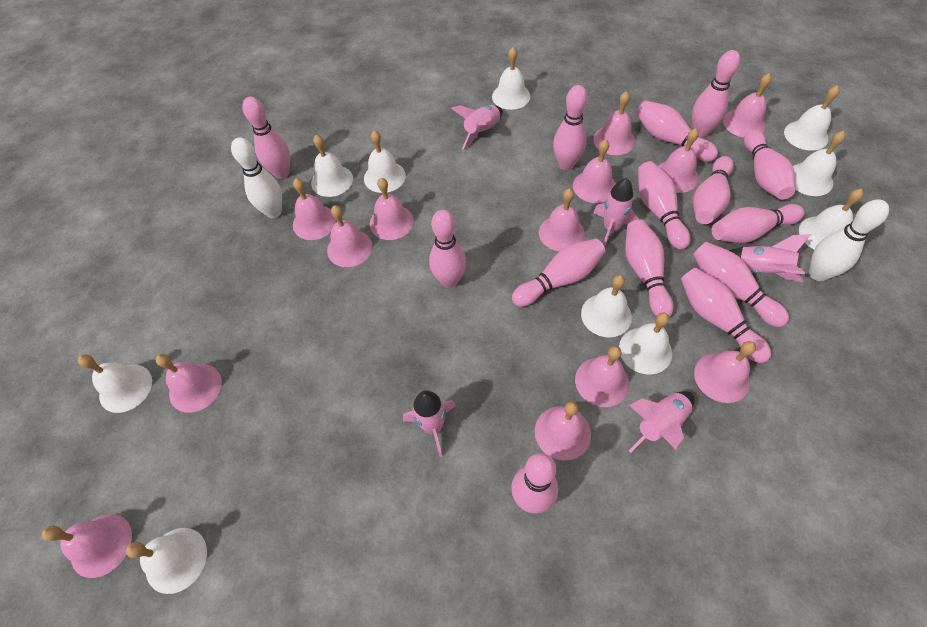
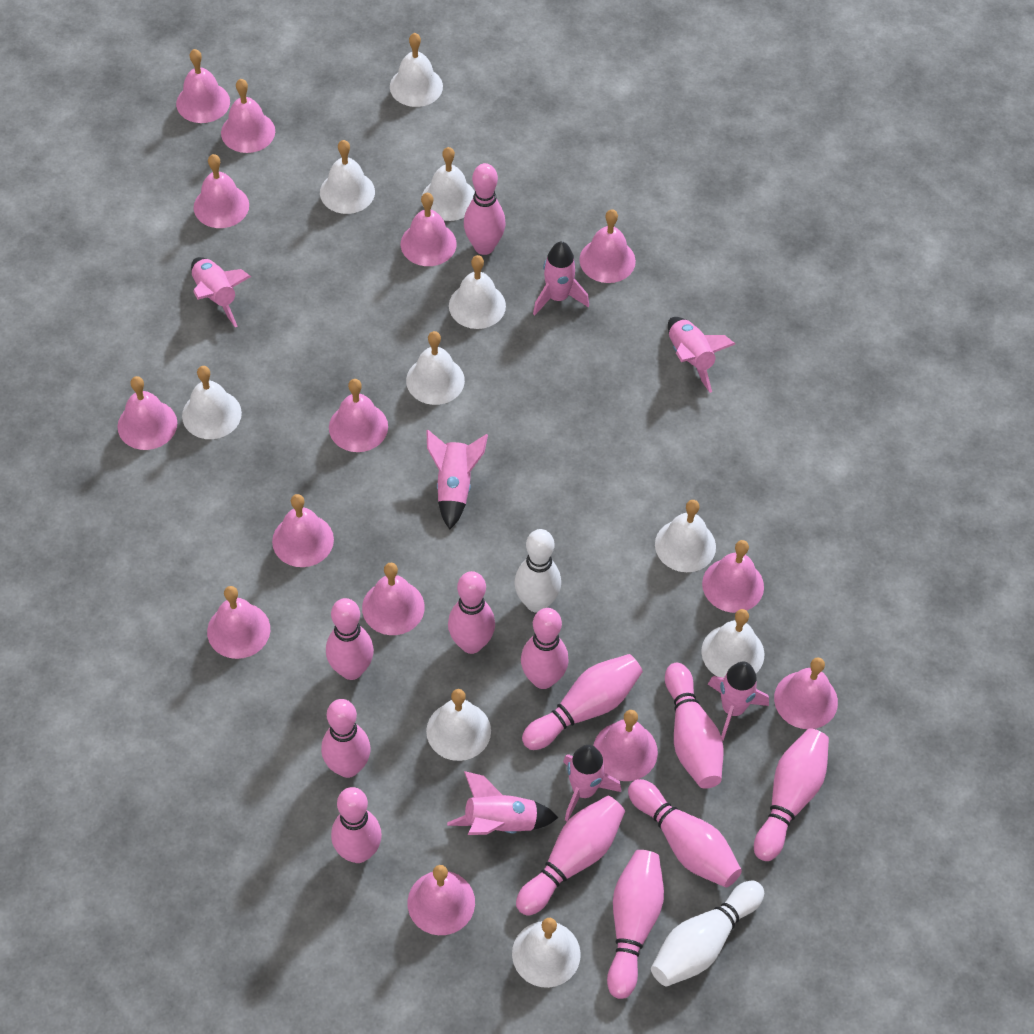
pink bell: 13 -> 14
pink bowling pin: 14 -> 12
pink rocket: 5 -> 7

